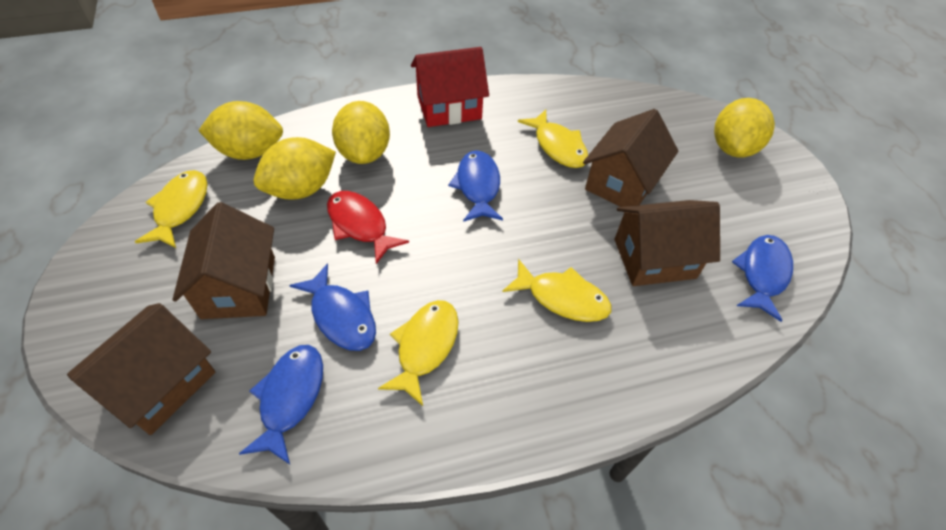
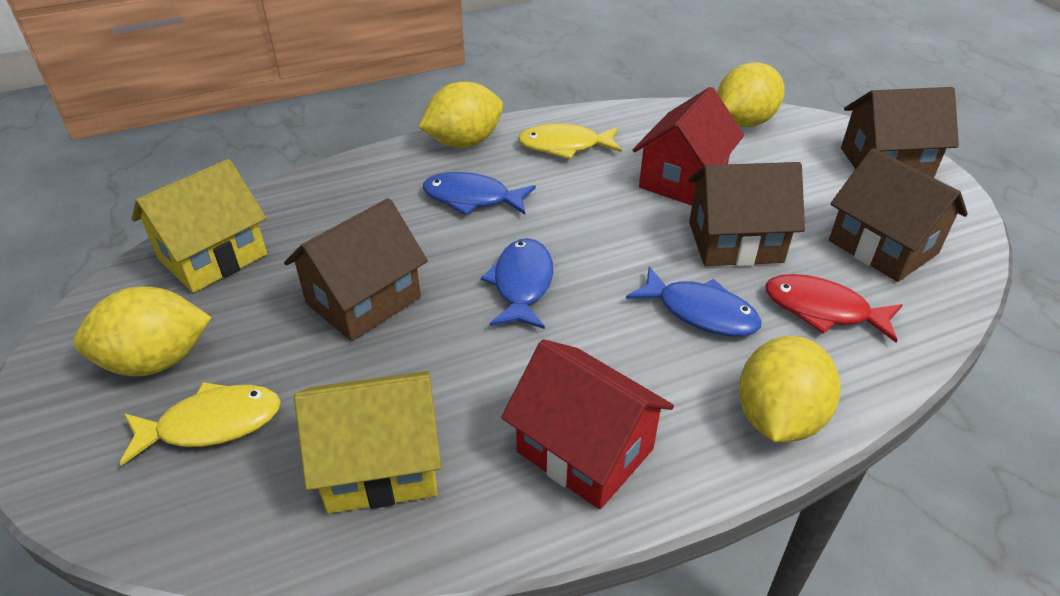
blue fish: 4 -> 3
red house: 1 -> 2
yellow fish: 4 -> 2
yellow house: 0 -> 2

